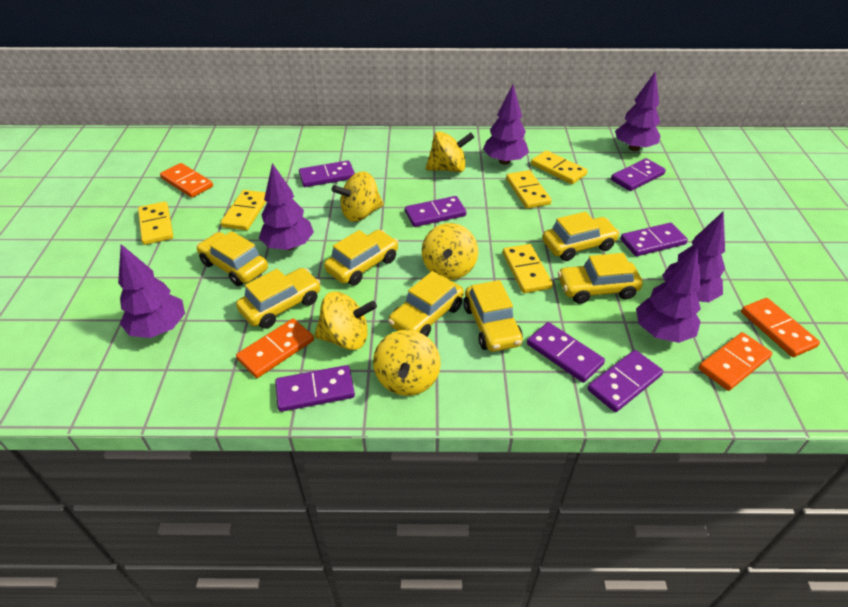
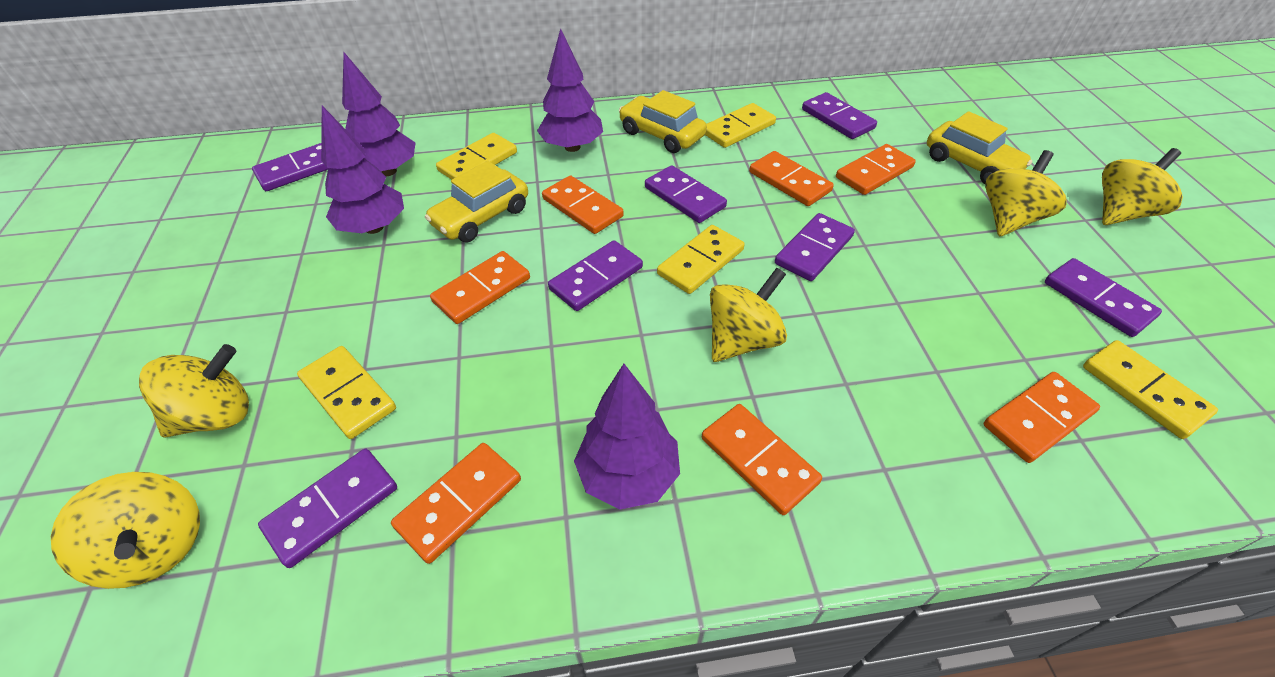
orange domino: 4 -> 7
purple tree: 6 -> 4
yellow car: 7 -> 3

